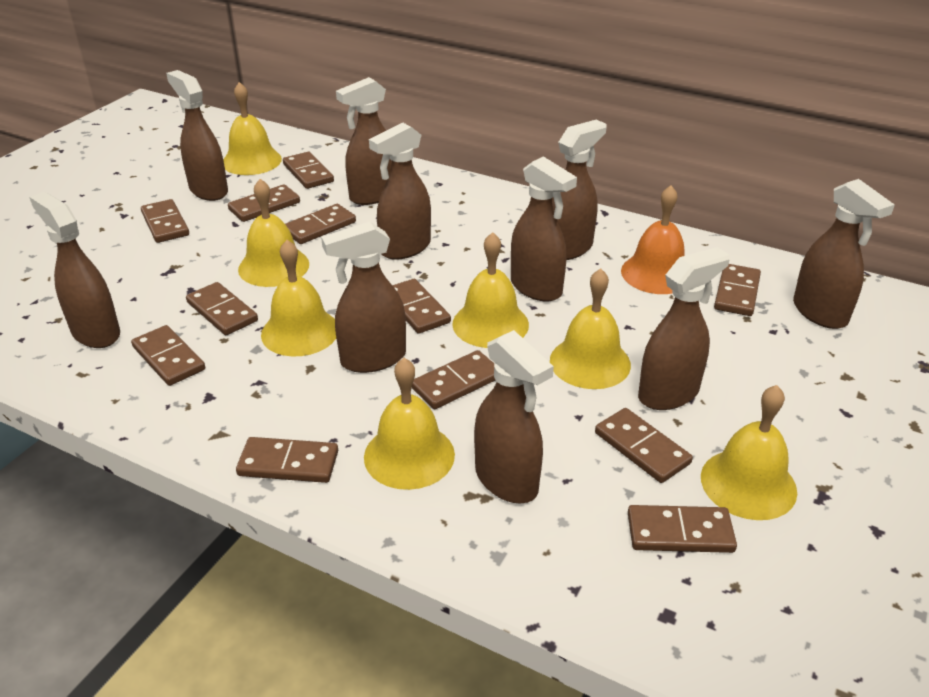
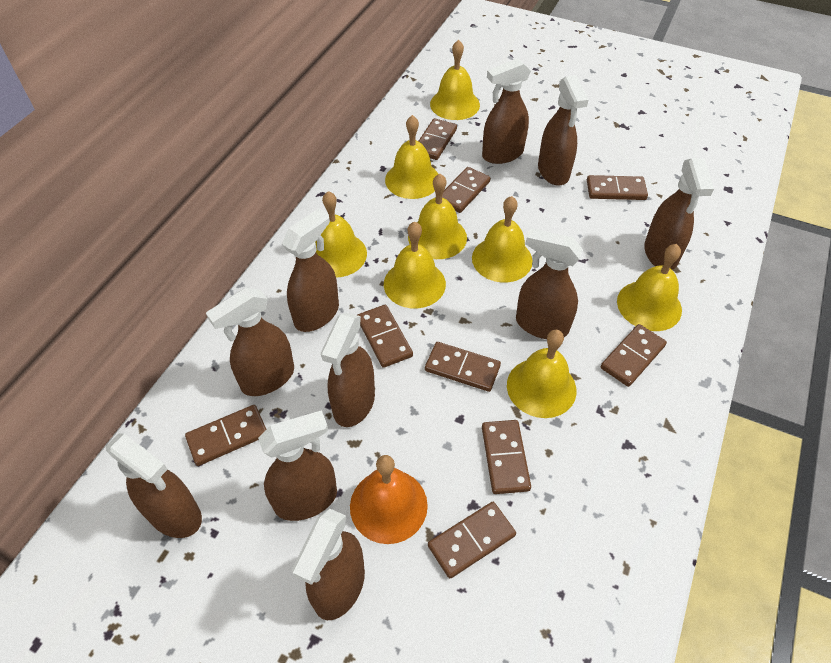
brown domino: 12 -> 9
yellow bell: 7 -> 8

